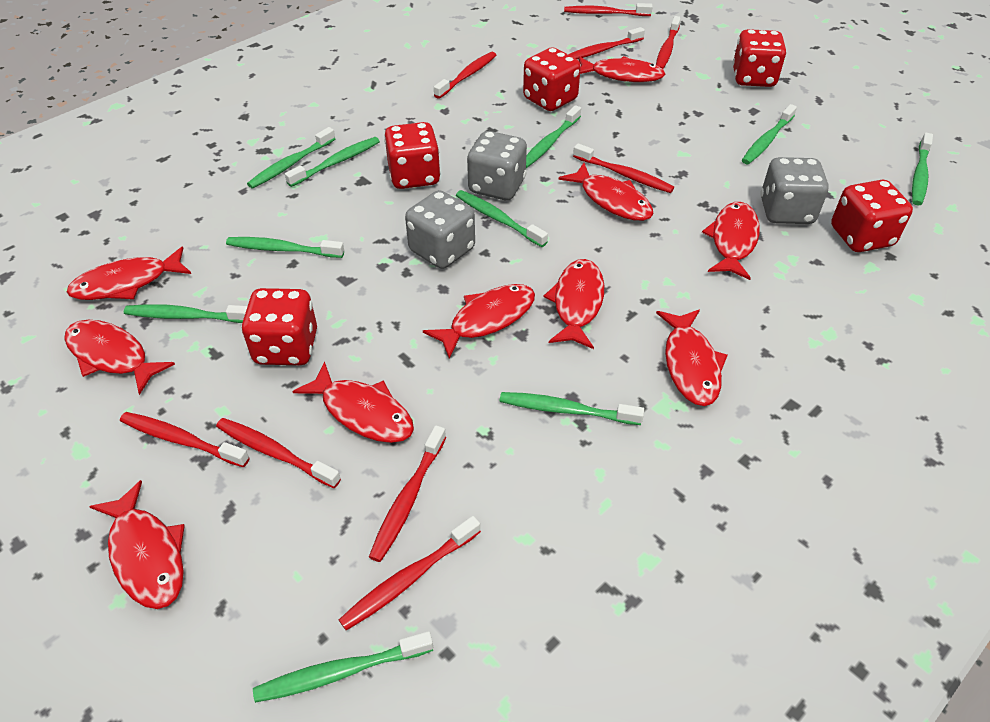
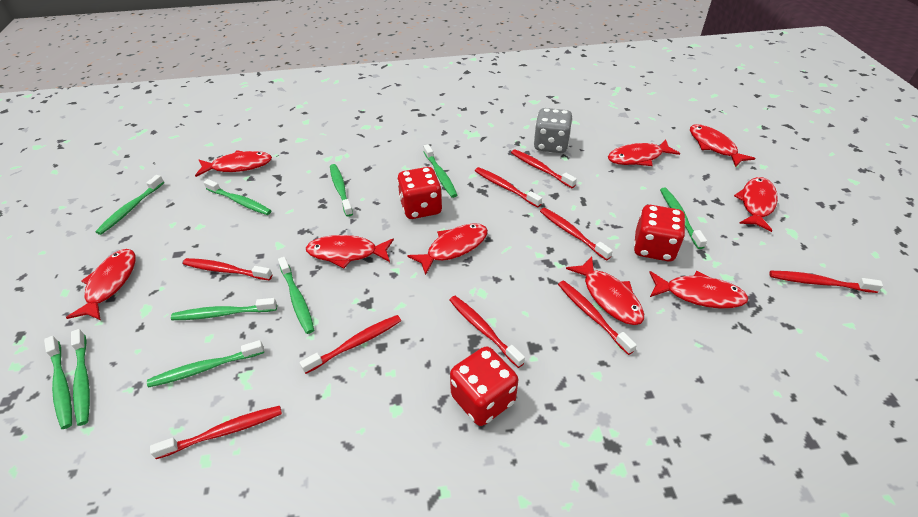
grey dice: 3 -> 1
red dice: 5 -> 3
red fish: 10 -> 9

